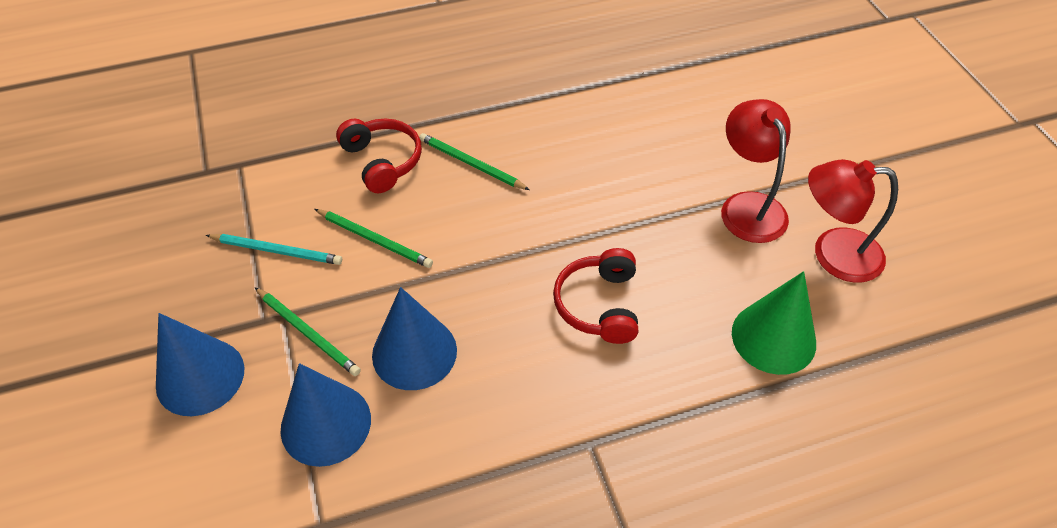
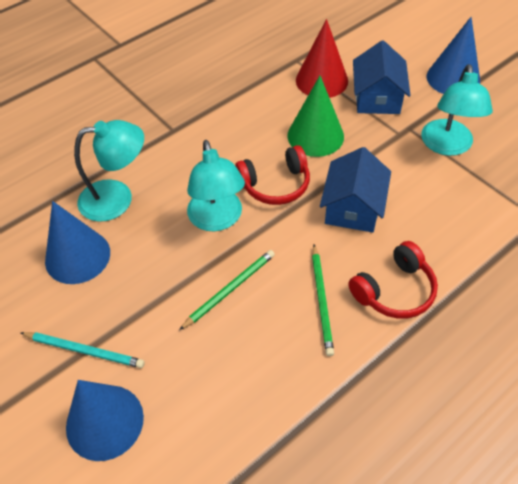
blue house: 0 -> 2
green pencil: 3 -> 2
red cone: 0 -> 1
red lamp: 2 -> 0
turquoise lamp: 0 -> 3

